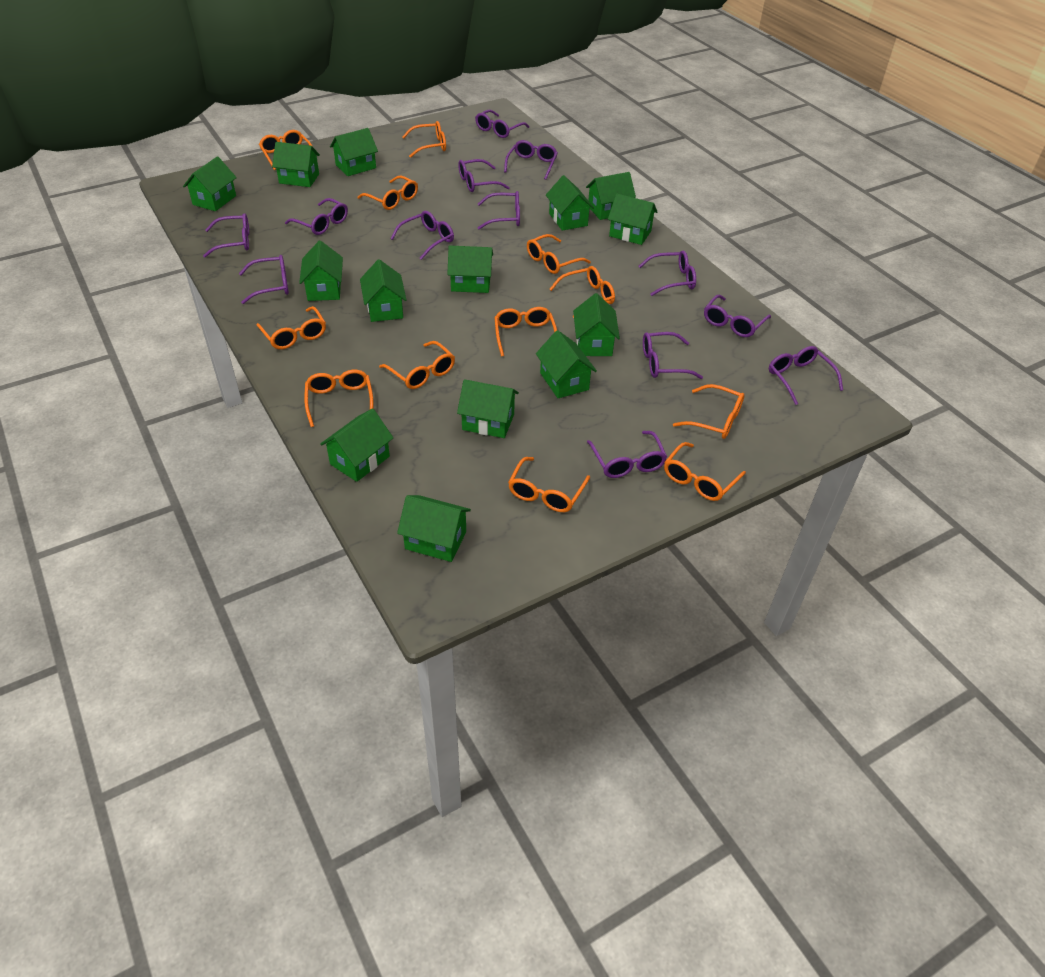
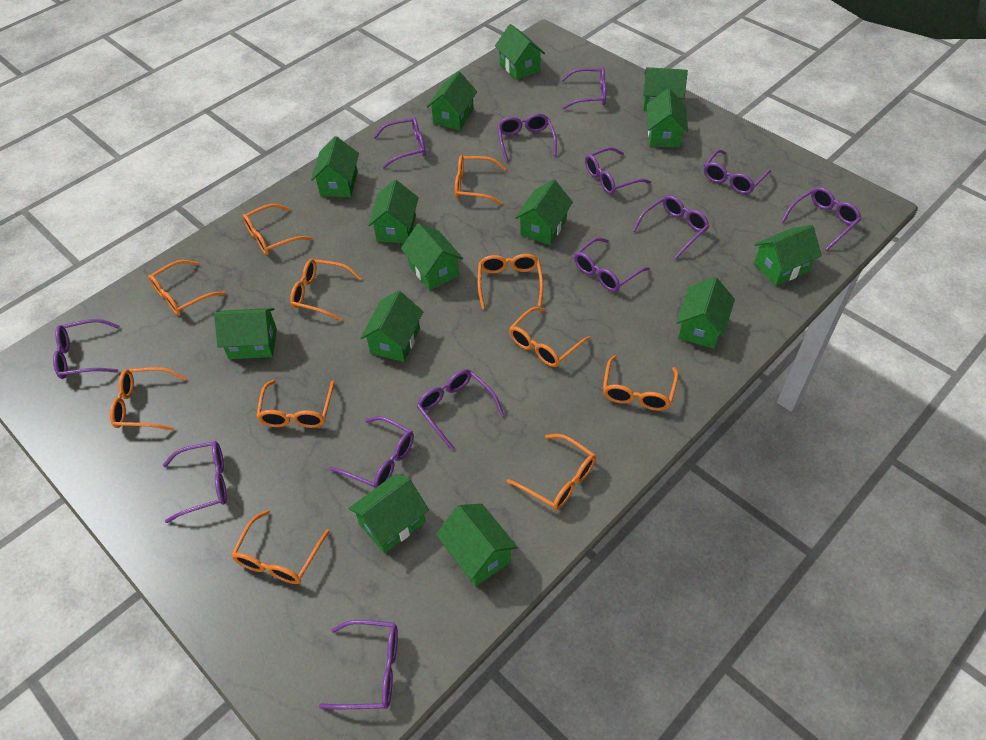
orange glasses: 12 -> 11

